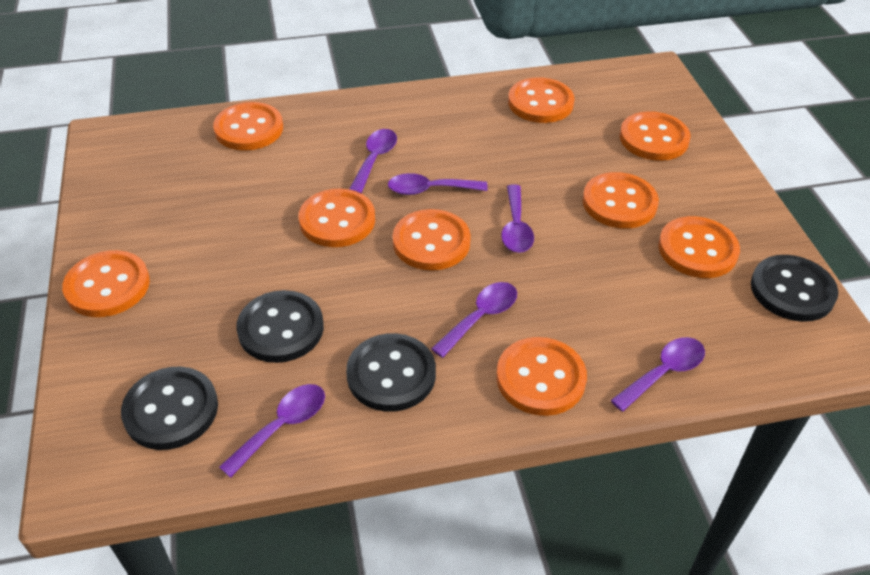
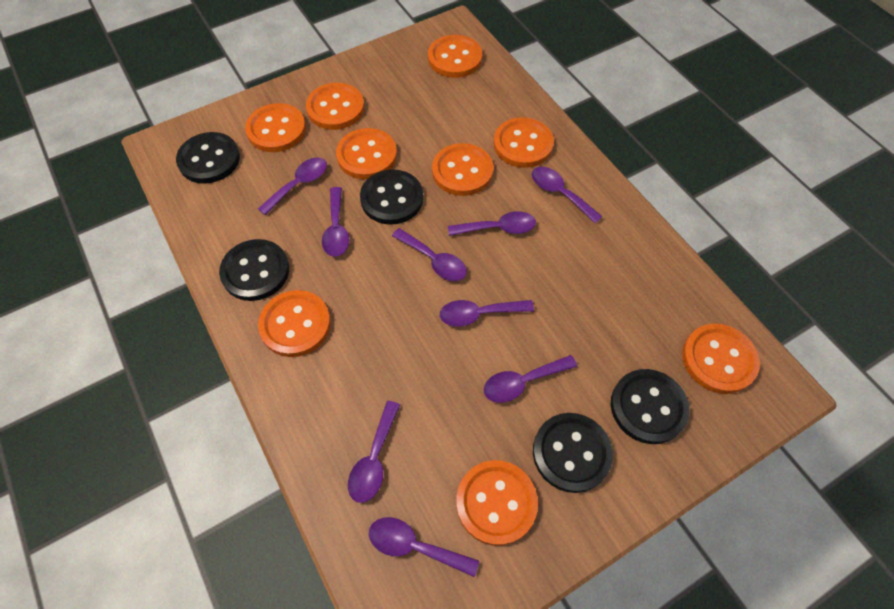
black button: 4 -> 5
purple spoon: 6 -> 9

